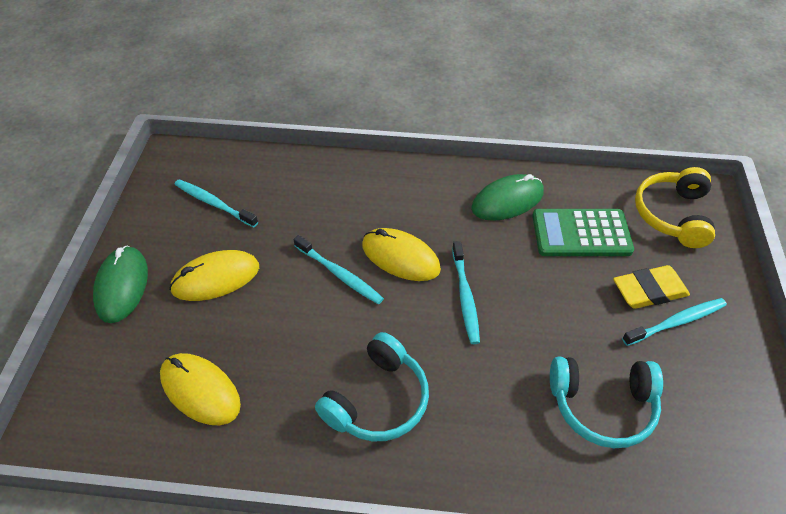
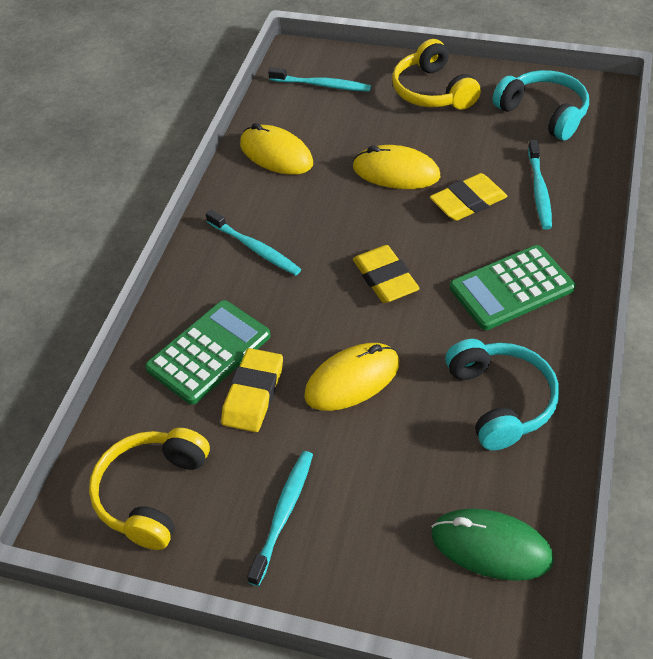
green calculator: 1 -> 2
green mouse: 2 -> 1
yellow eraser: 1 -> 3
yellow headphones: 1 -> 2

